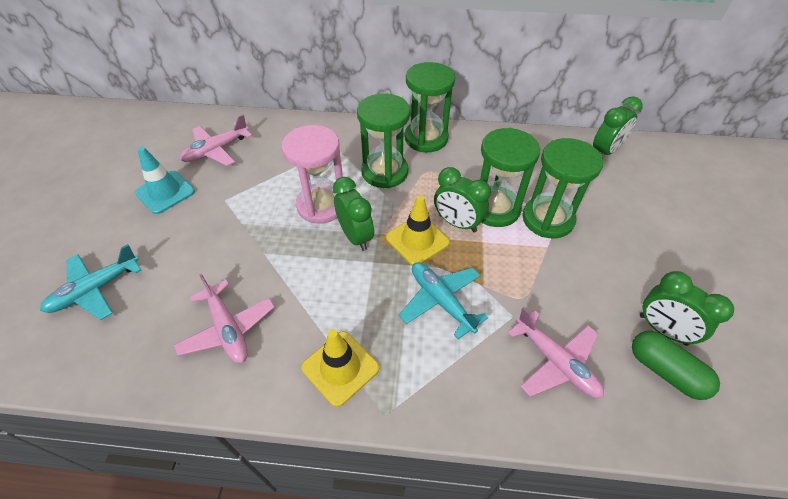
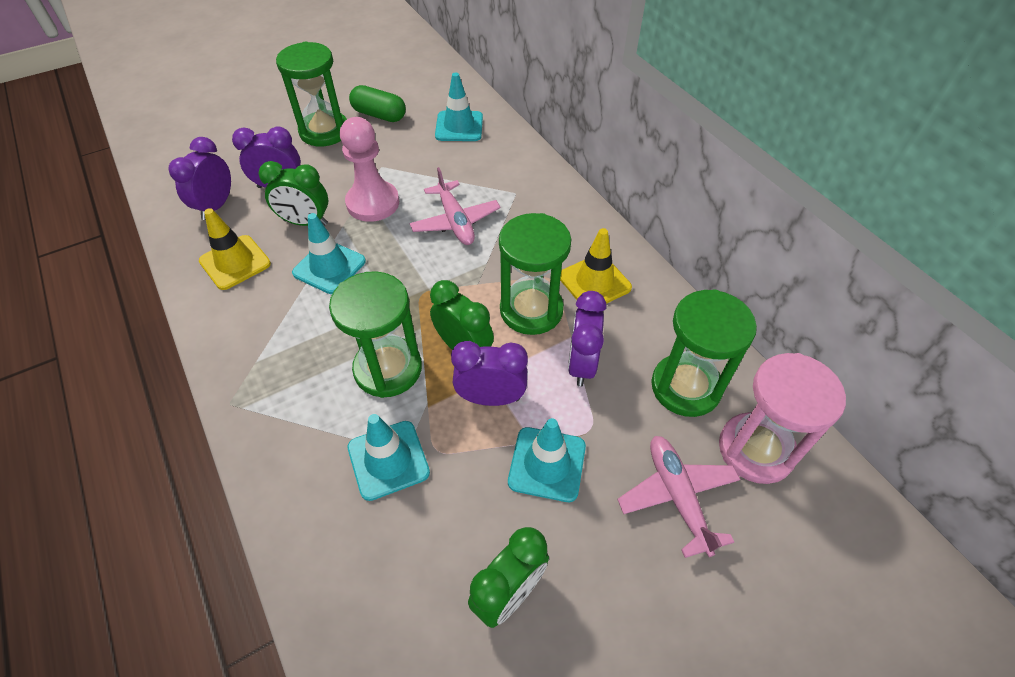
green clock: 4 -> 3
pink pawn: 0 -> 1
pink plane: 3 -> 2
purple clock: 0 -> 4
turquoise plane: 2 -> 0
turquoise traffic cone: 1 -> 4

